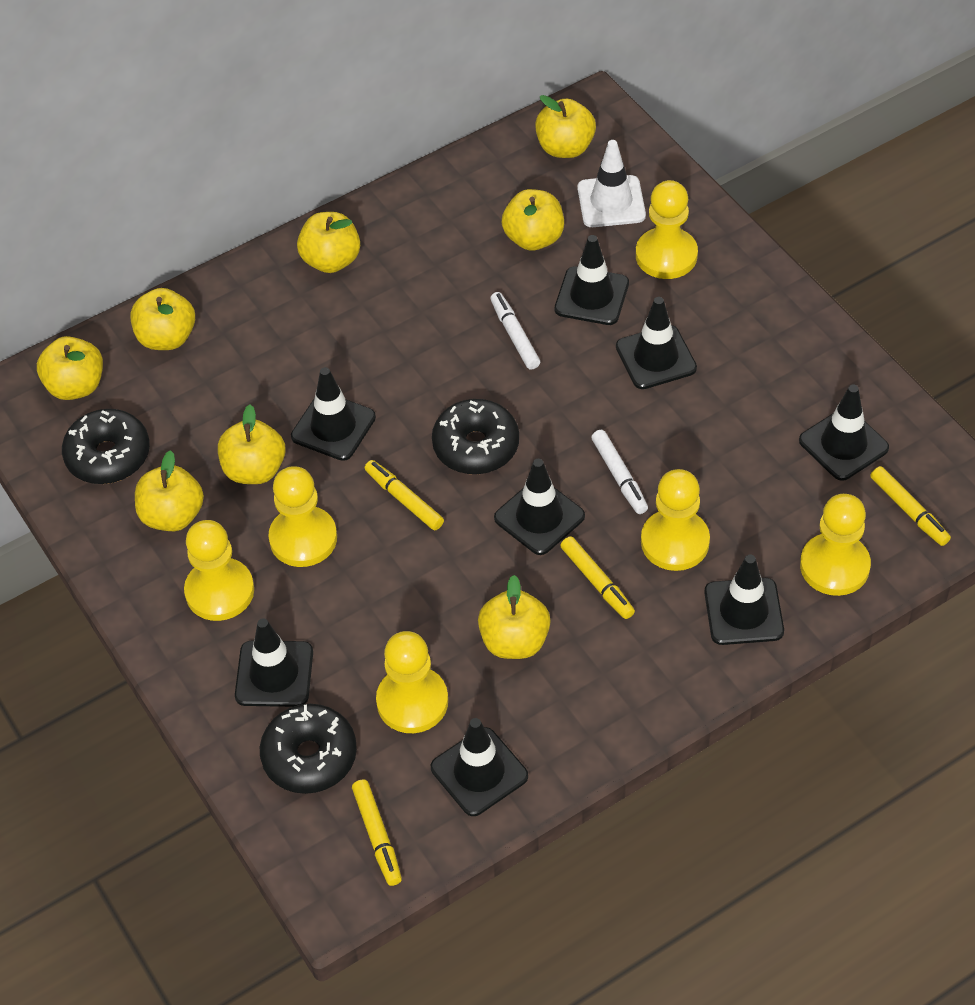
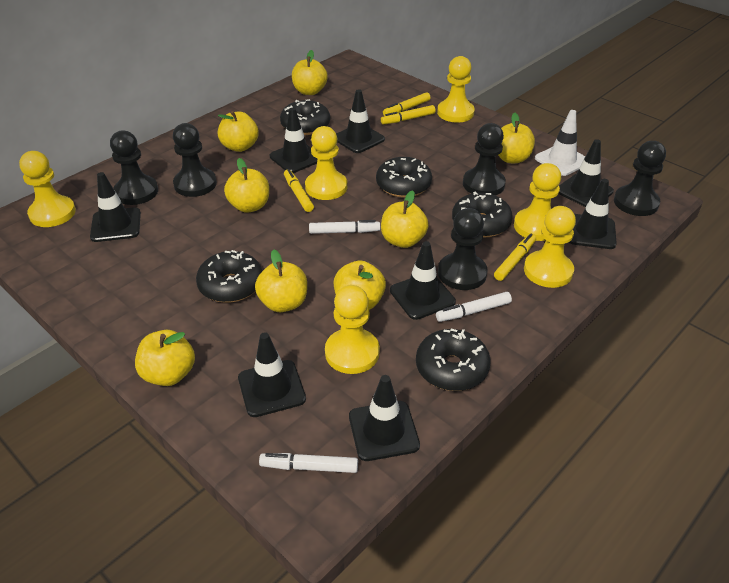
black donut: 3 -> 5
black pawn: 0 -> 5
white marker: 2 -> 3

